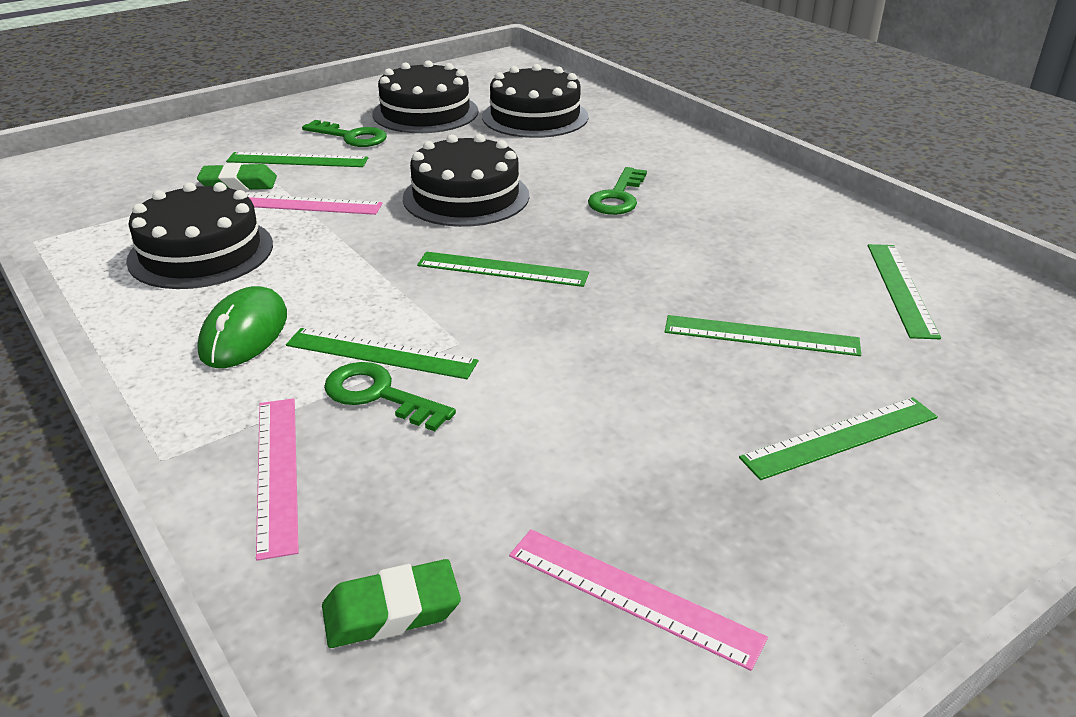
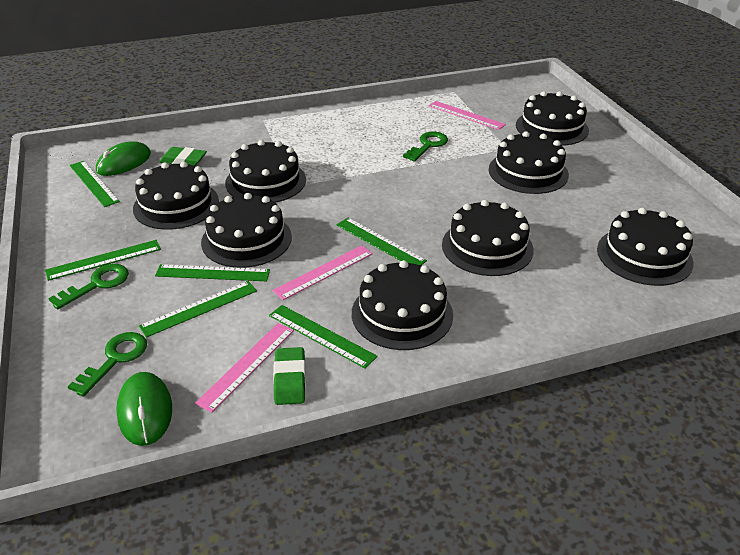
black cake: 4 -> 8
green mouse: 1 -> 2

